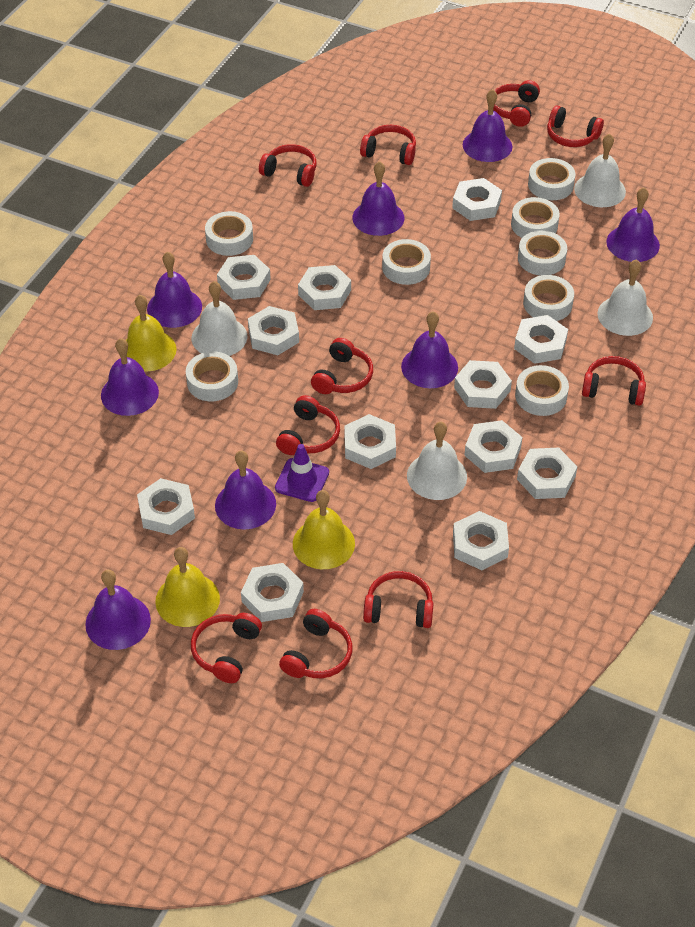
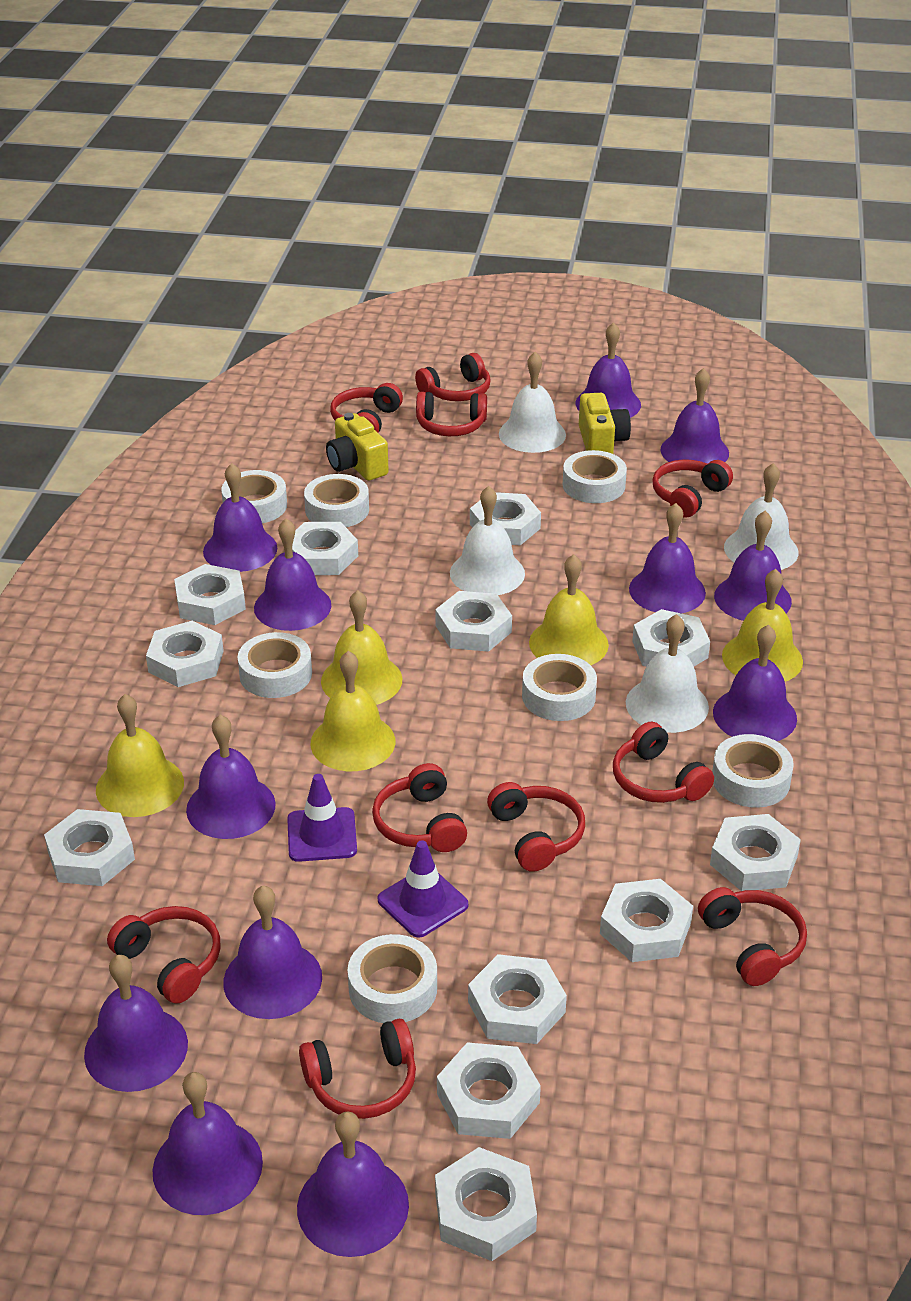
purple bell: 8 -> 12
purple traffic cone: 1 -> 2
white tape: 8 -> 7
yellow bell: 3 -> 5
yellow camera: 0 -> 2

